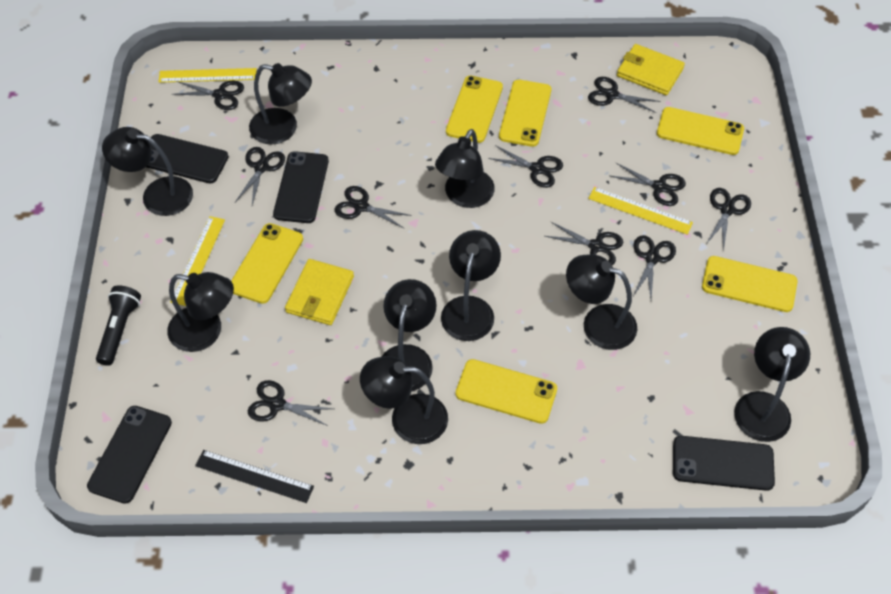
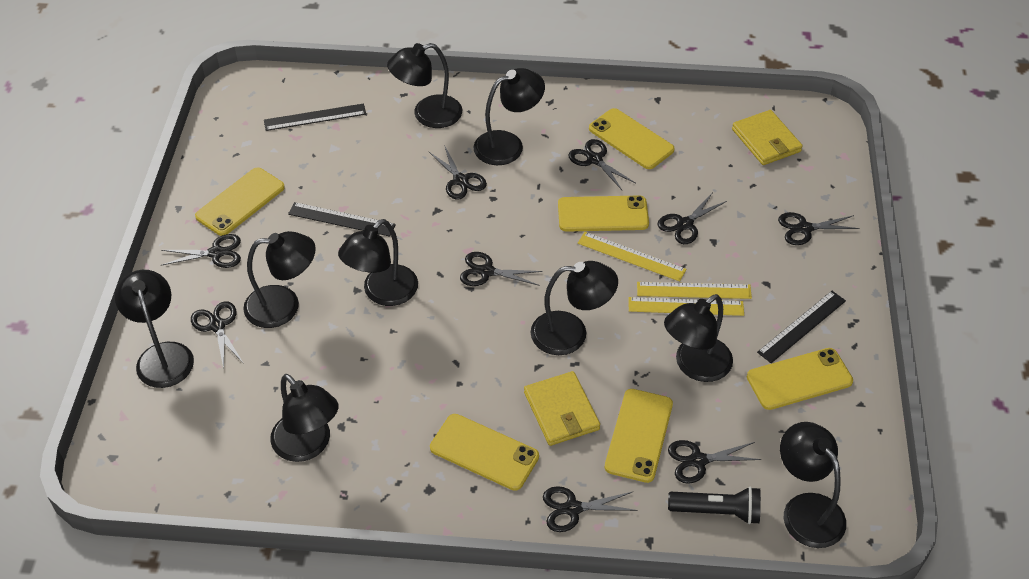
black phone: 4 -> 0
black ruler: 1 -> 3
black scissors: 10 -> 9

